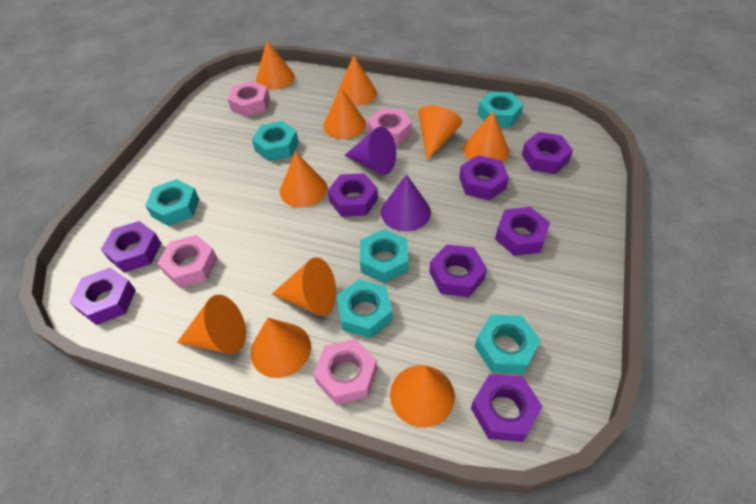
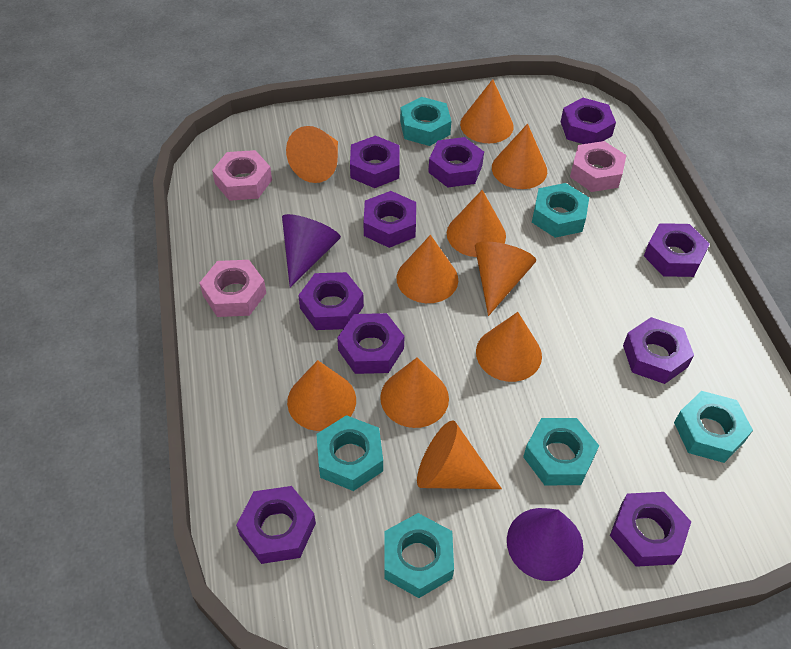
pink nut: 4 -> 3
purple nut: 8 -> 10

